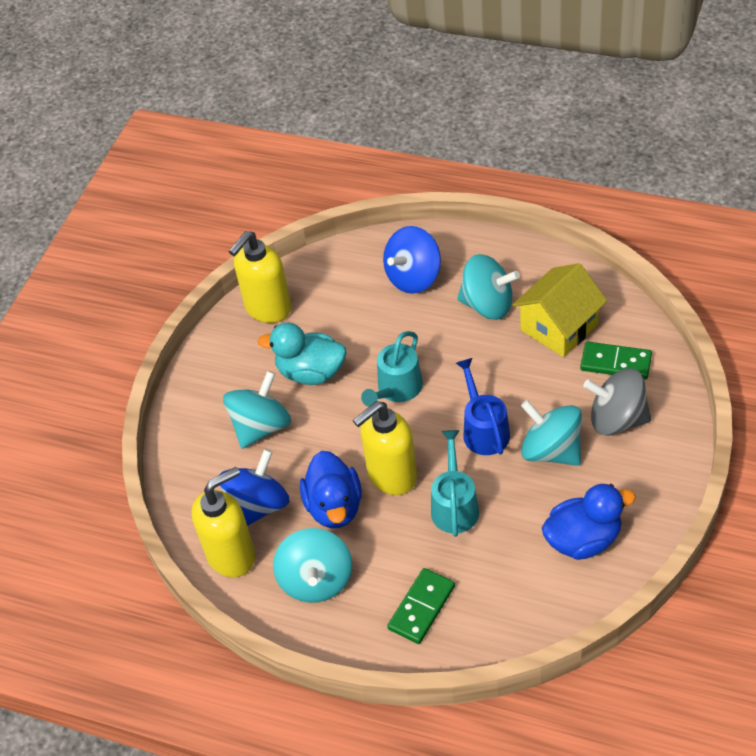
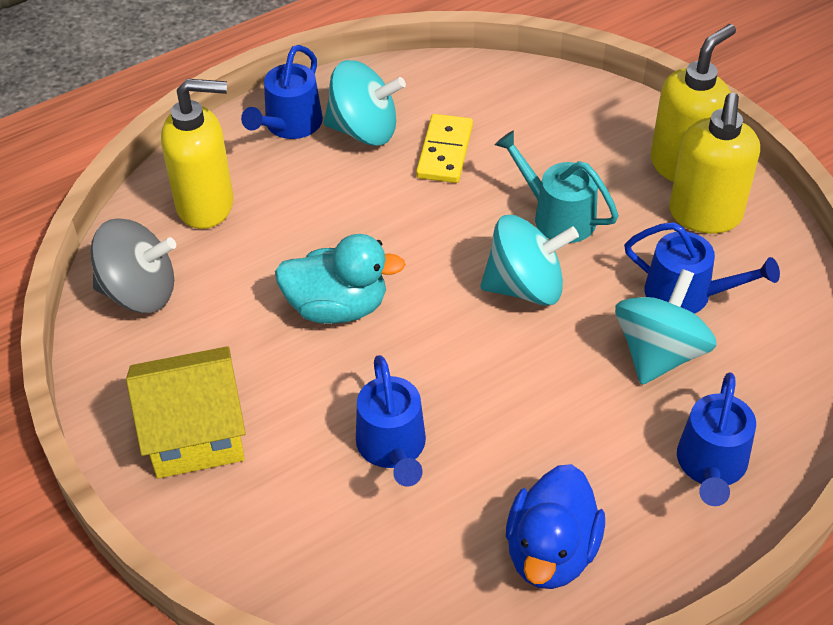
blue duck: 2 -> 1
blue spinning top: 2 -> 0
blue watering can: 1 -> 4
green domino: 2 -> 0
turquoise spinning top: 4 -> 3
turquoise watering can: 2 -> 1
yellow domino: 0 -> 1

